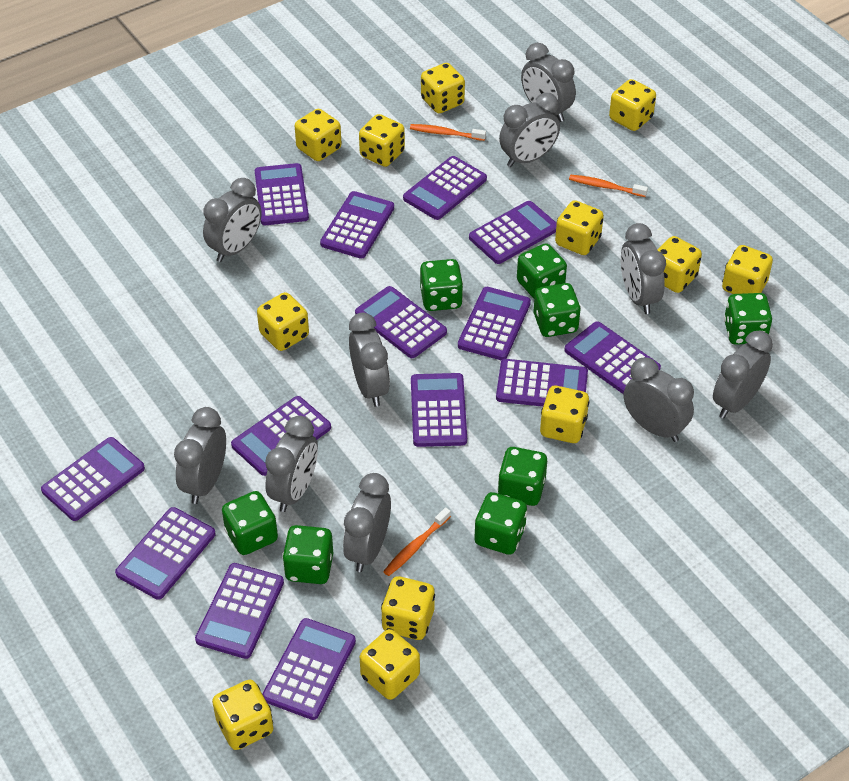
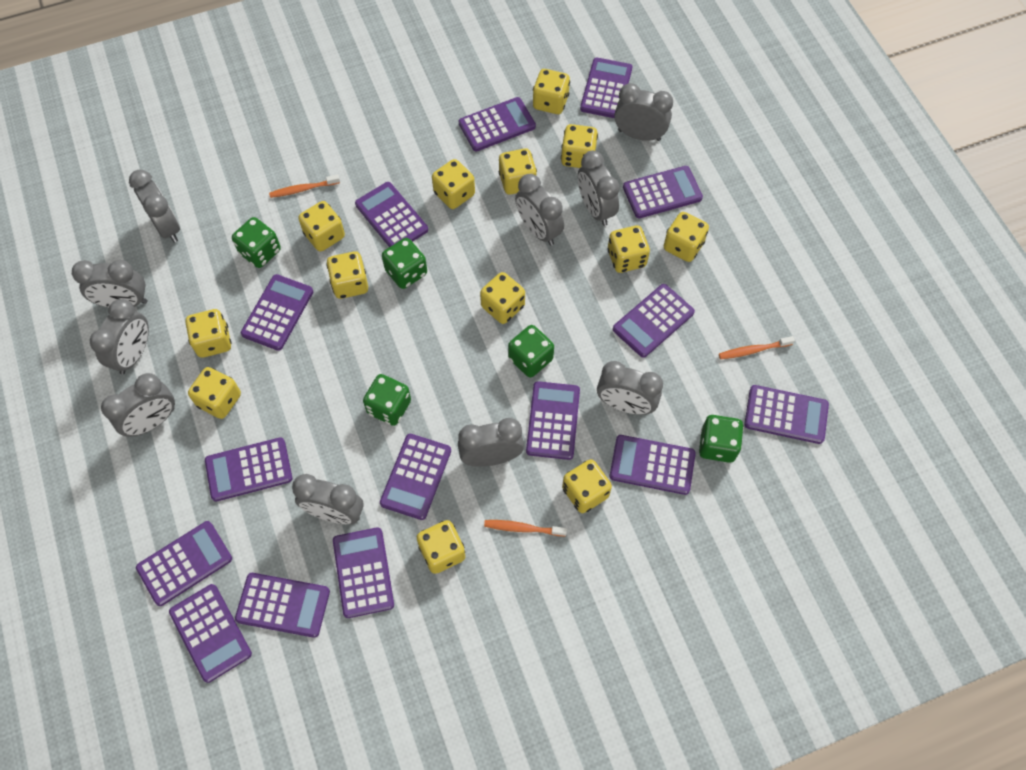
green dice: 8 -> 5
purple calculator: 14 -> 15
yellow dice: 12 -> 13

